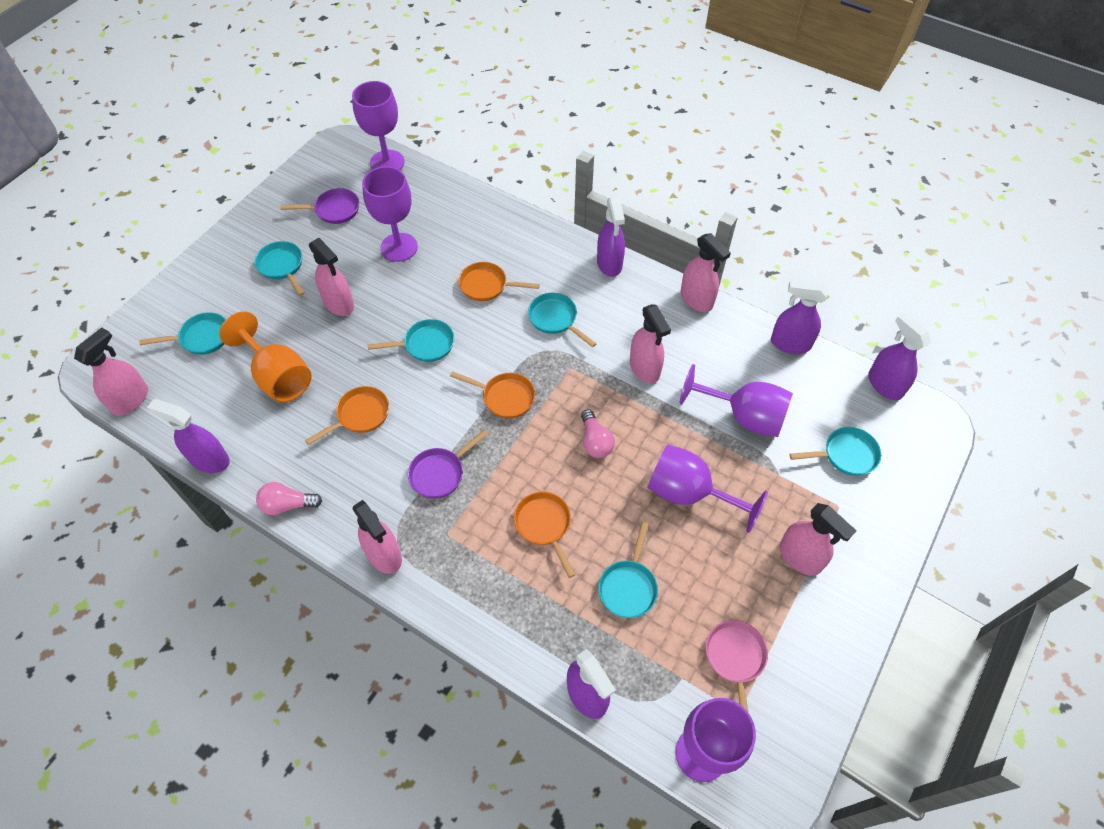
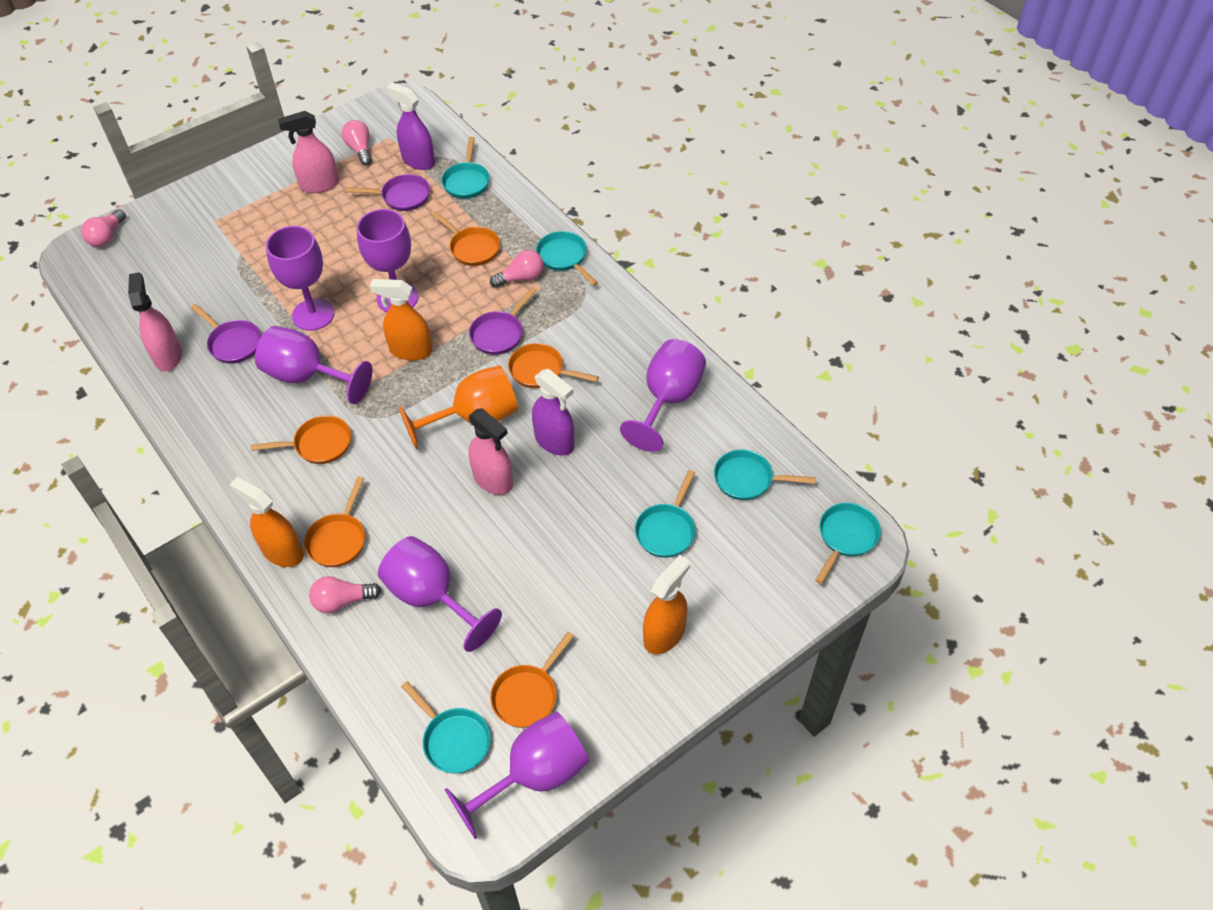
orange pan: 4 -> 5
orange spray bottle: 0 -> 3
pink light bulb: 2 -> 4
pink pan: 1 -> 0
pink spray bottle: 6 -> 3
purple goblet: 5 -> 6
purple pan: 2 -> 3
purple spray bottle: 5 -> 2

